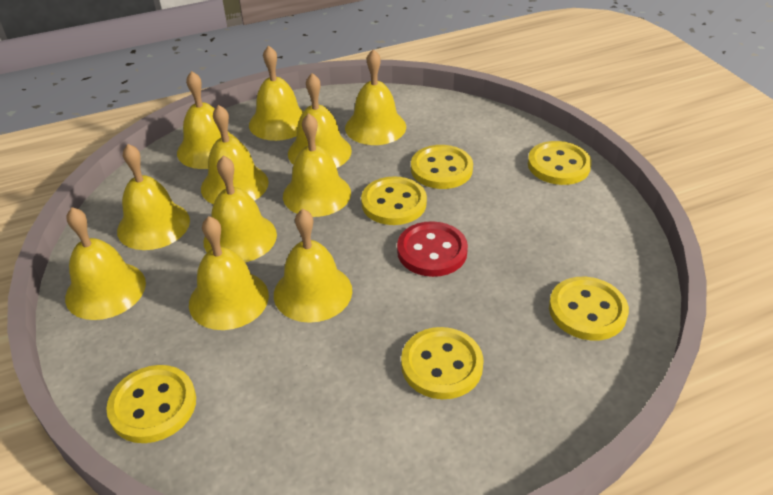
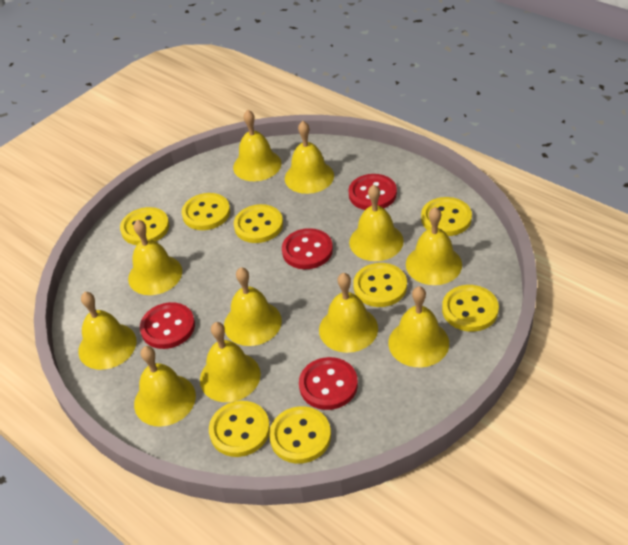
red button: 1 -> 4
yellow button: 6 -> 8

